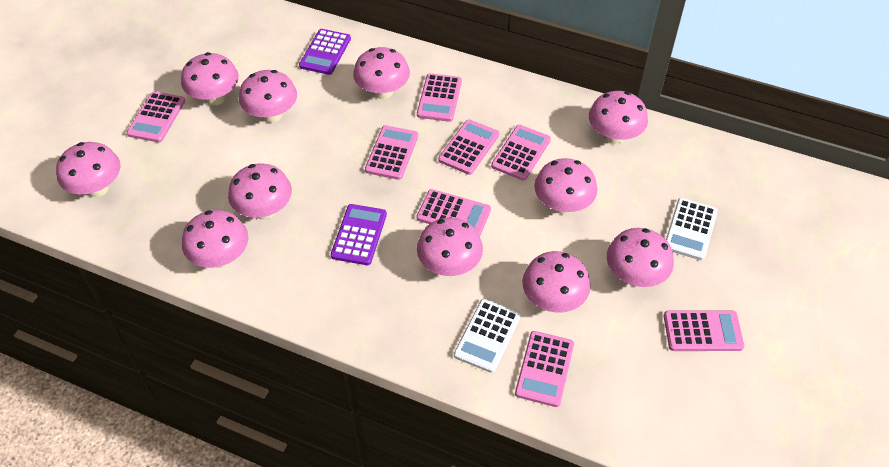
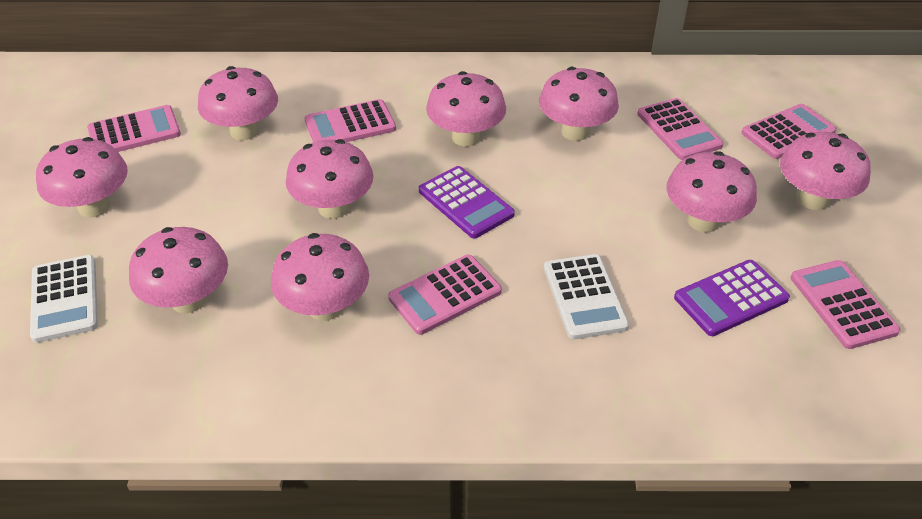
pink calculator: 8 -> 6
pink mushroom: 11 -> 9

